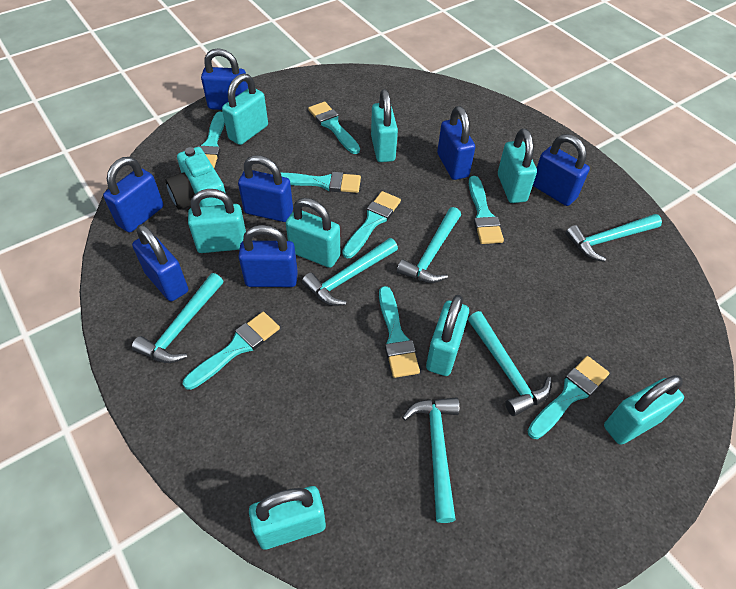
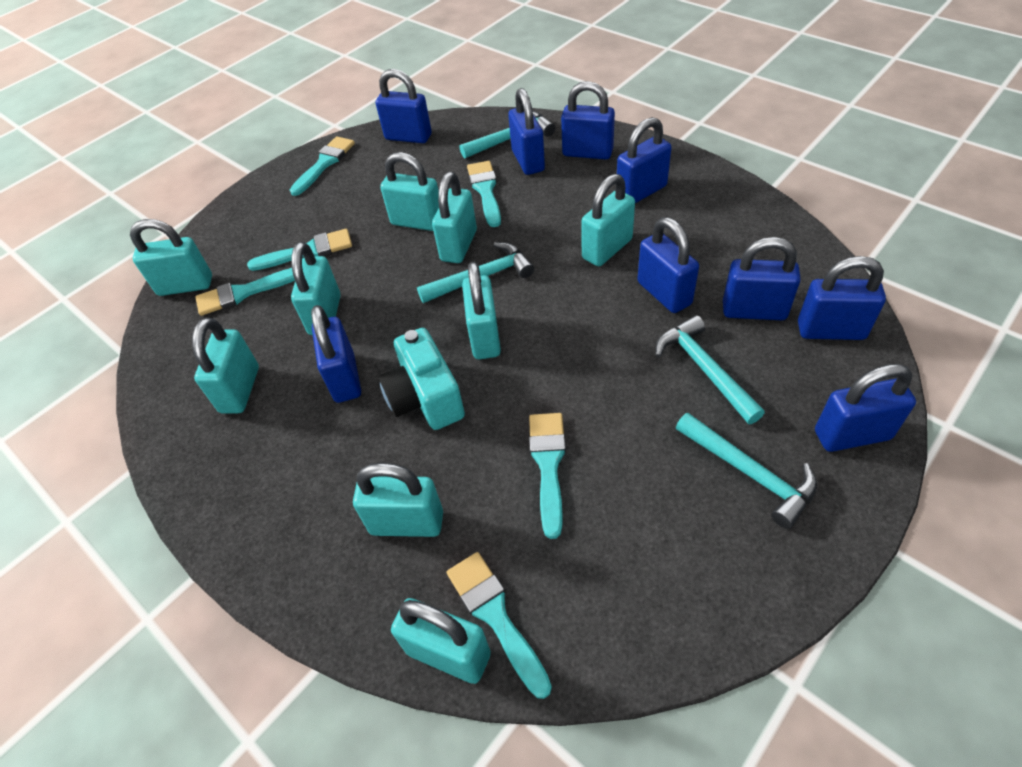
blue padlock: 7 -> 9
turquoise brush: 8 -> 6
turquoise hammer: 6 -> 4
turquoise padlock: 8 -> 9

